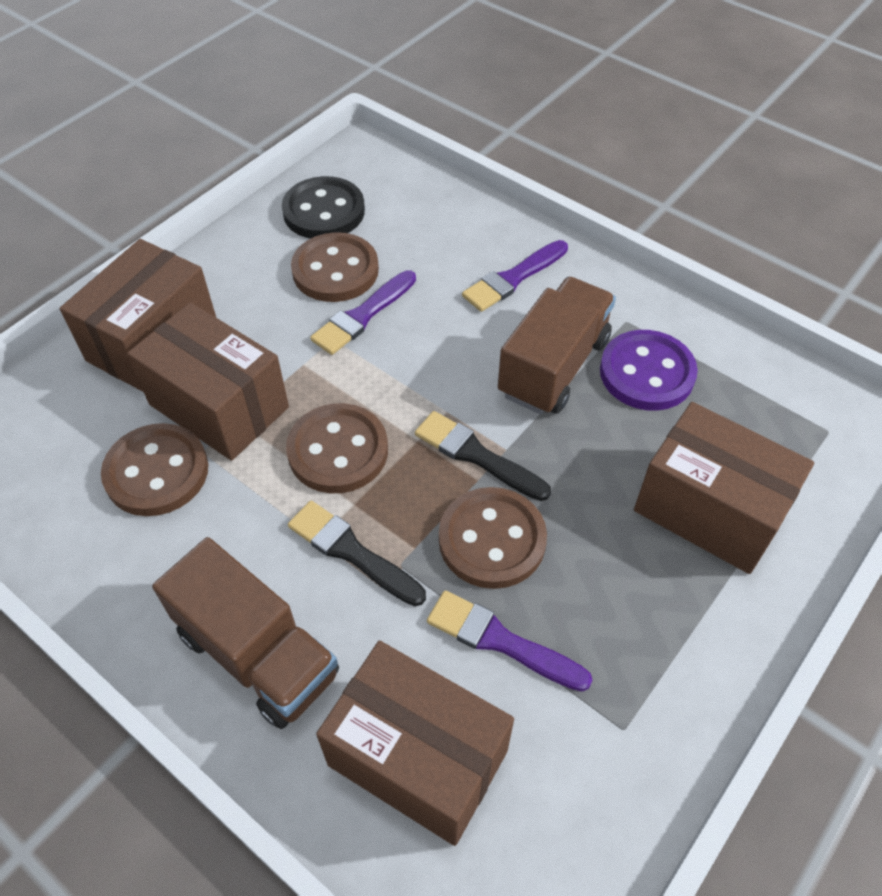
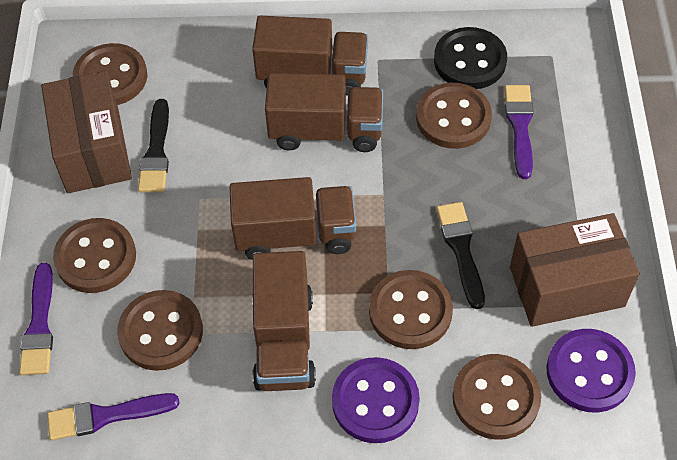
brown box: 4 -> 2
brown button: 4 -> 6
brown truck: 2 -> 4
purple button: 1 -> 2

